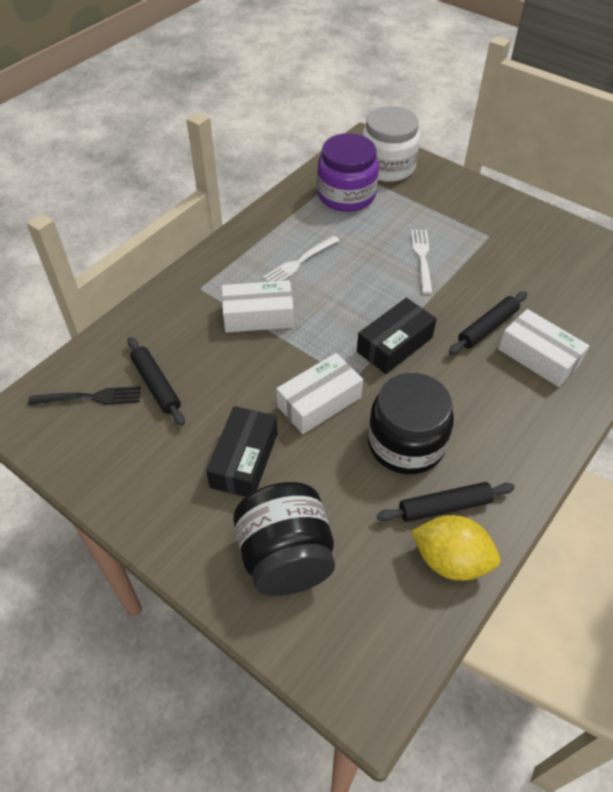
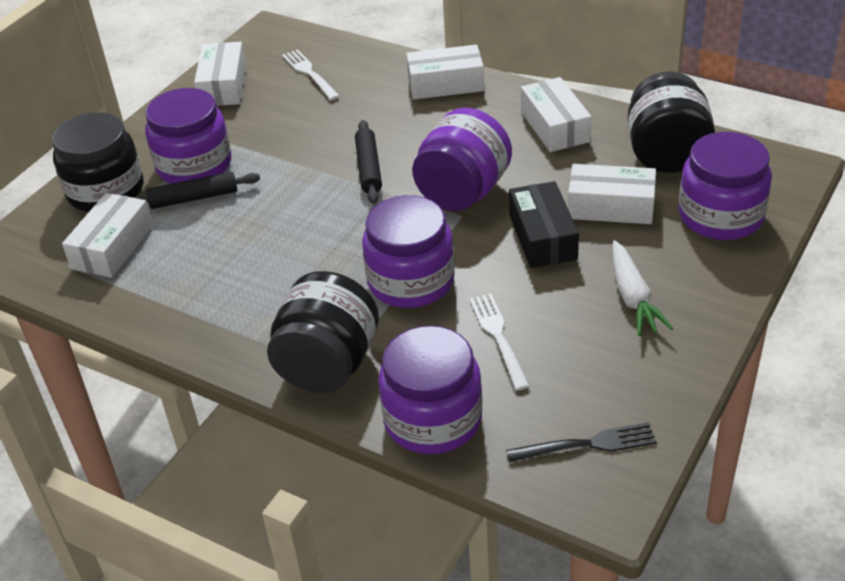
black box: 2 -> 1
black jar: 2 -> 3
black rolling pin: 3 -> 2
purple jar: 1 -> 5
white box: 3 -> 5
white carrot: 0 -> 1
white jar: 1 -> 0
yellow lemon: 1 -> 0

